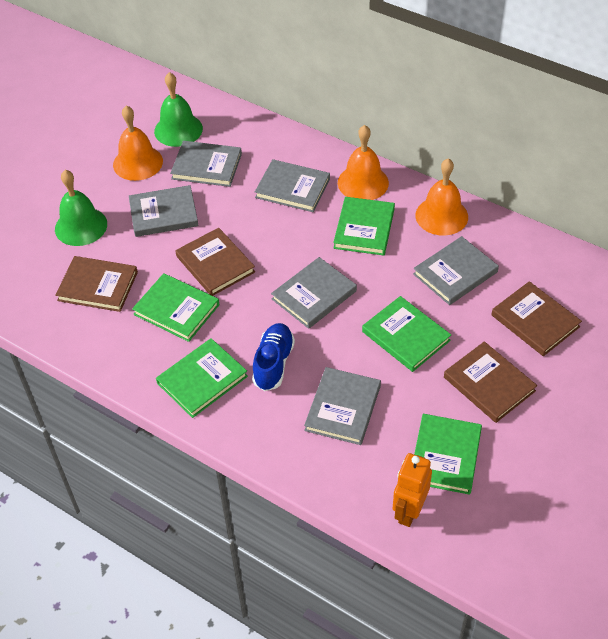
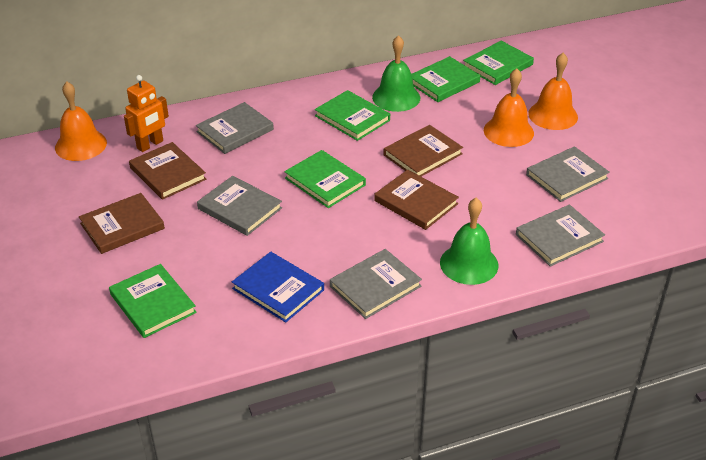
blue book: 0 -> 1
blue shoe: 1 -> 0
grey book: 6 -> 5

